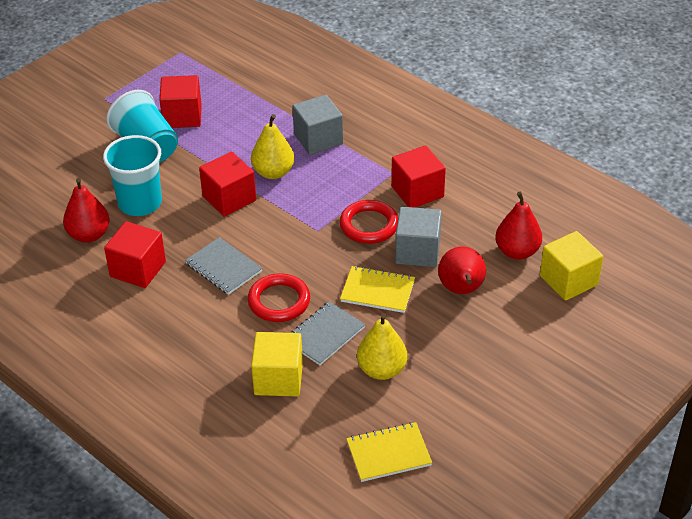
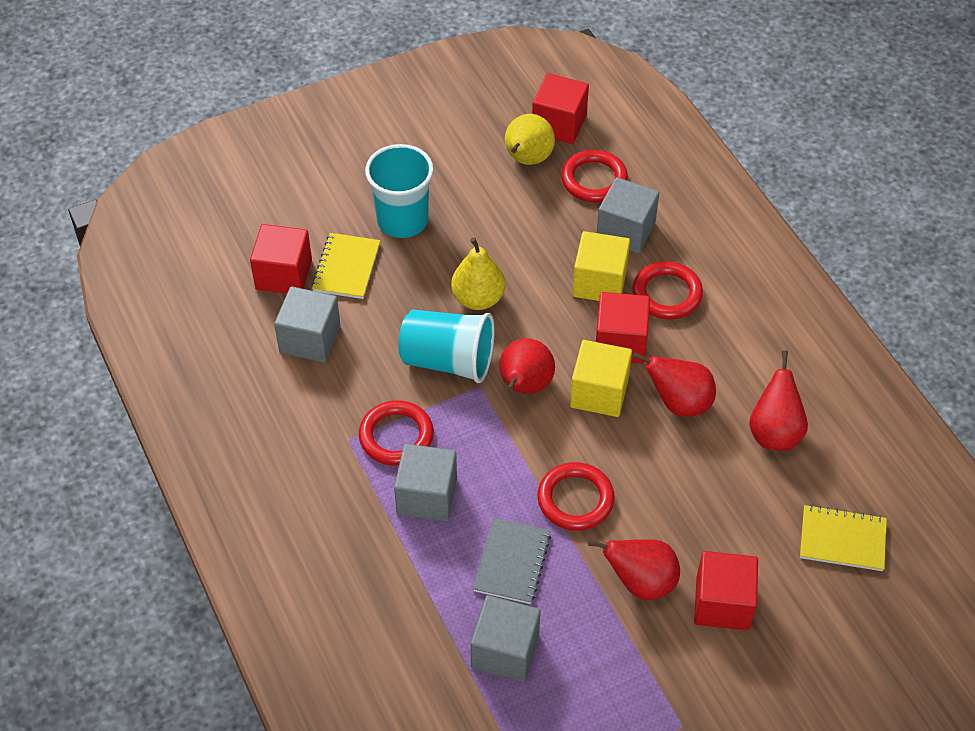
grey cube: 2 -> 4
grey notebook: 2 -> 1
red pear: 3 -> 4
red ring: 2 -> 4

